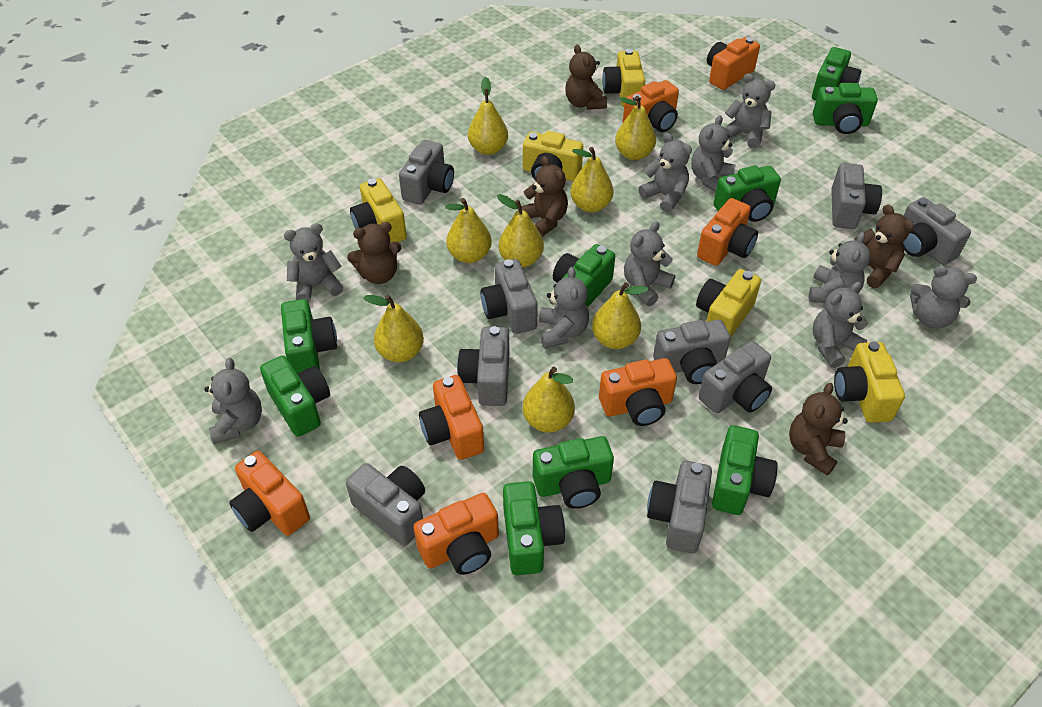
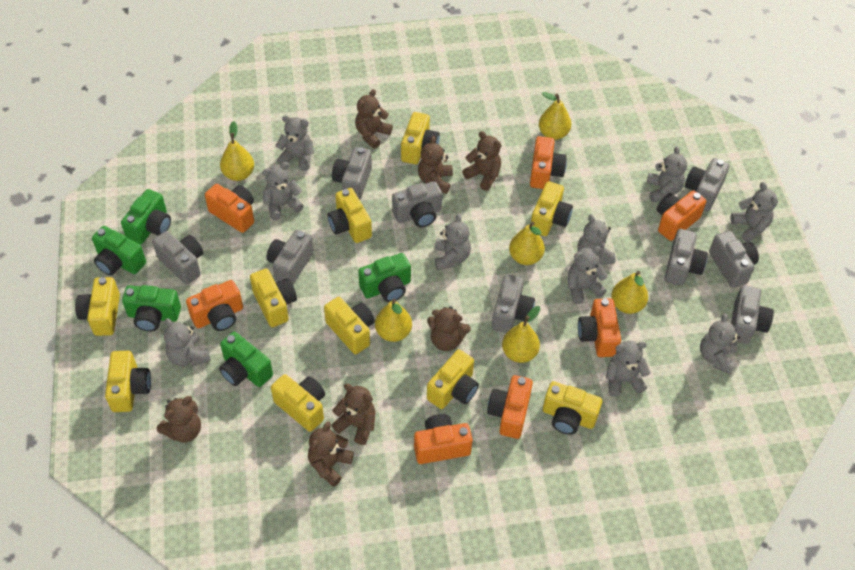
brown teddy bear: 5 -> 7
green camera: 9 -> 5
yellow camera: 5 -> 10
yellow pear: 8 -> 6

